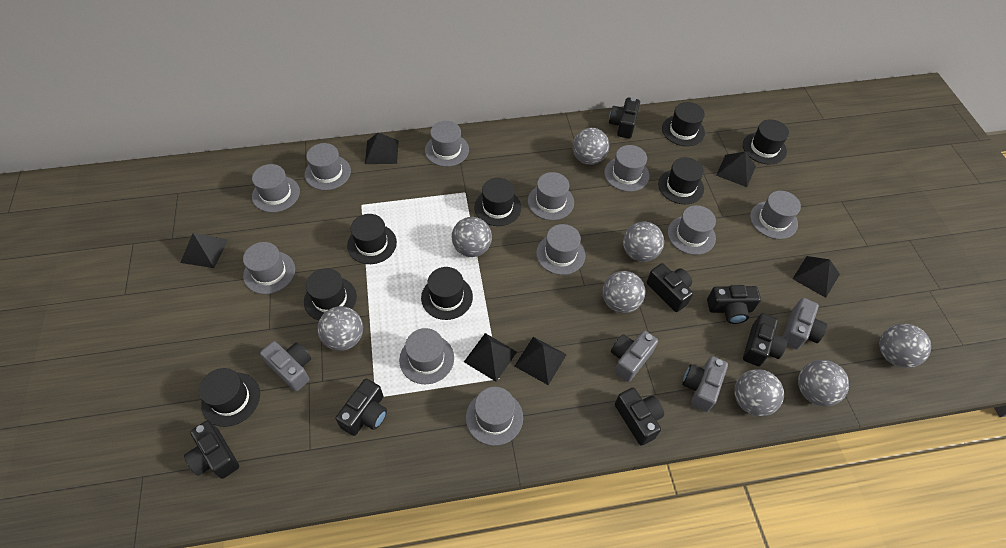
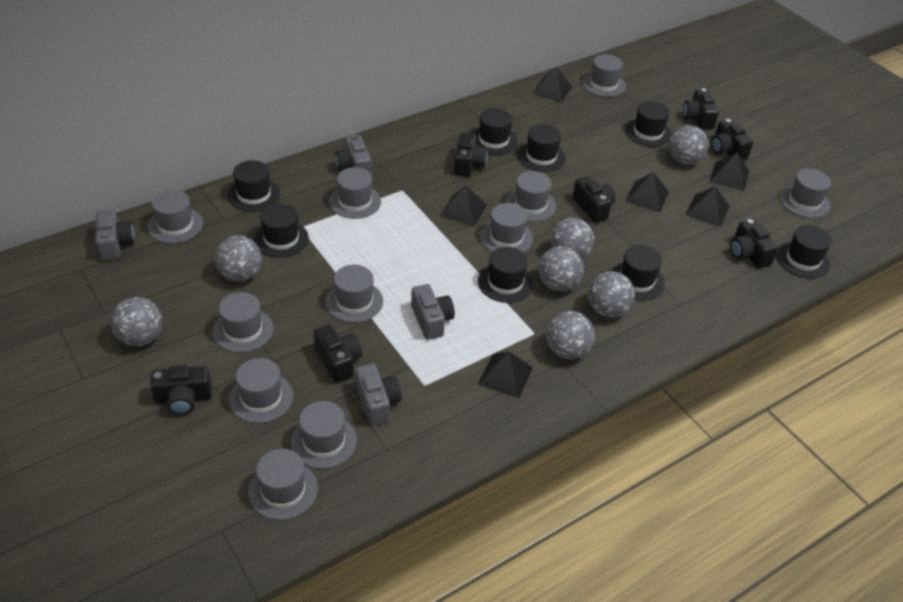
grey ball: 8 -> 7

